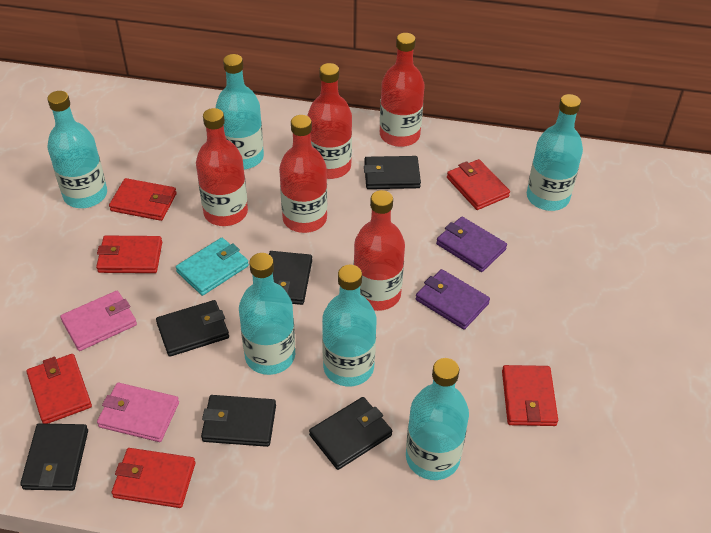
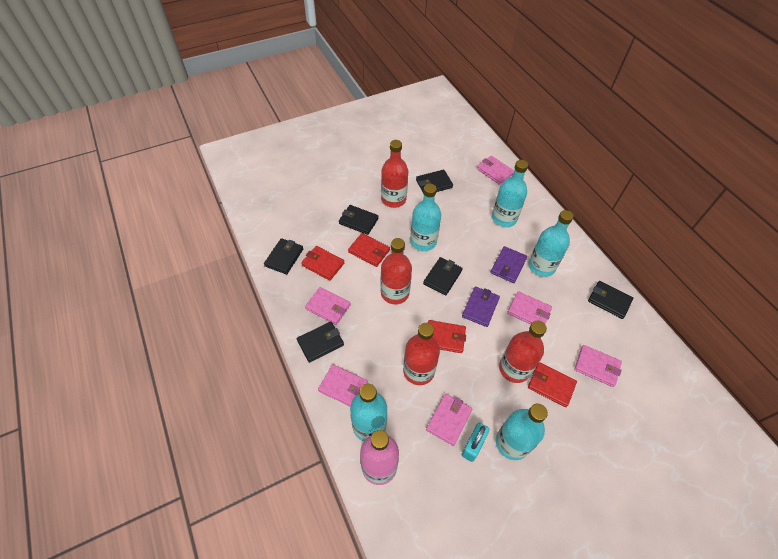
pink bottle: 0 -> 1
pink wallet: 2 -> 6
red bottle: 5 -> 4
red wallet: 6 -> 4
turquoise bottle: 6 -> 5
turquoise padlock: 0 -> 1
turquoise wallet: 1 -> 0

